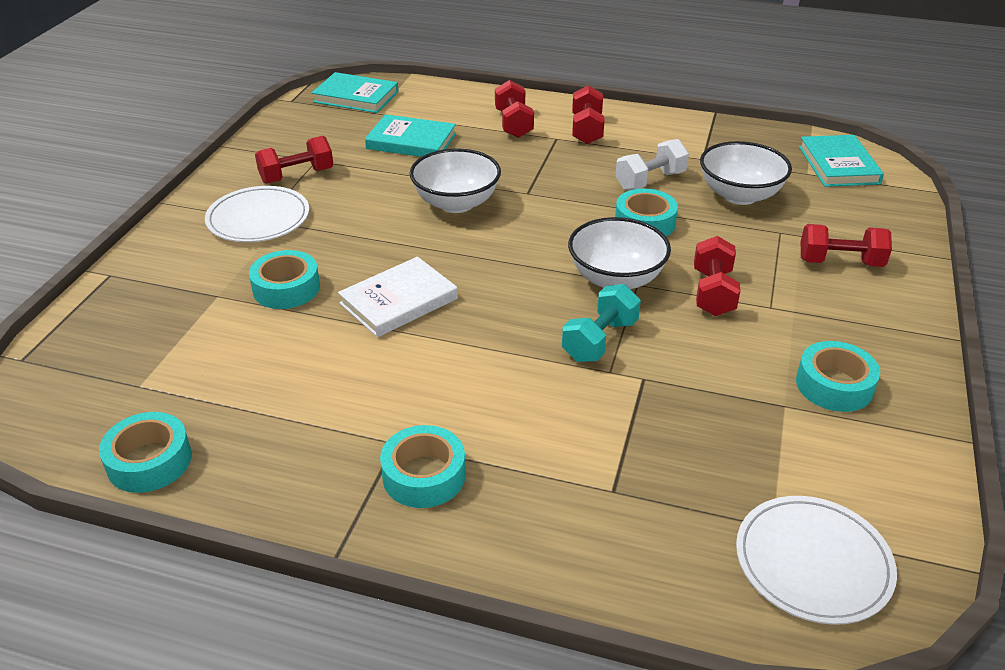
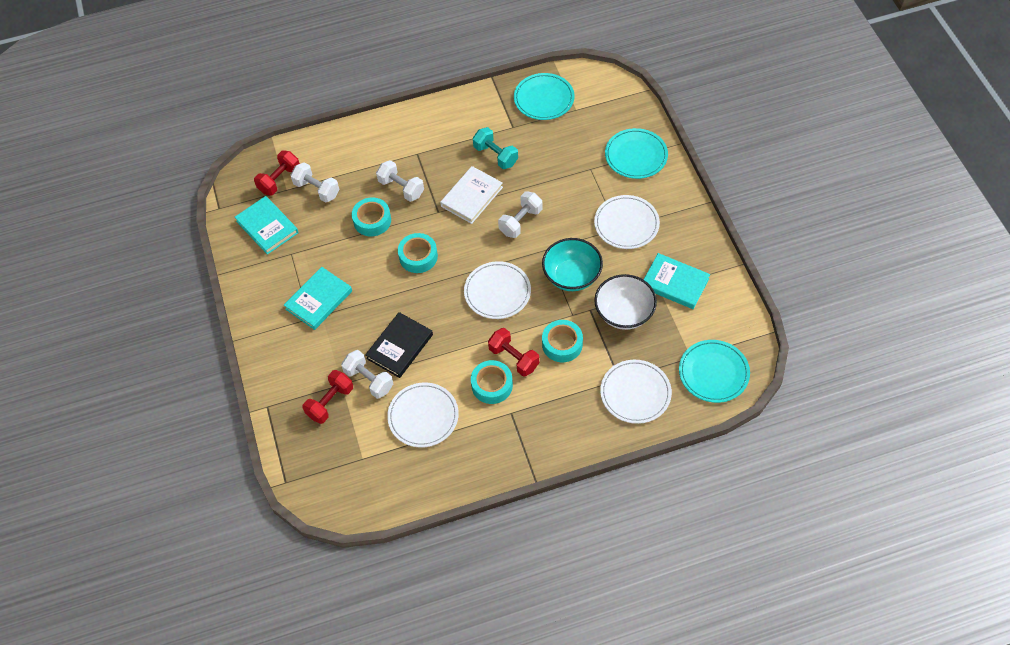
black book: 0 -> 1
red dumbbell: 5 -> 3
turquoise bowl: 0 -> 1
turquoise plate: 0 -> 3
turquoise tape: 5 -> 4
white bowl: 3 -> 1
white dumbbell: 1 -> 4
white plate: 2 -> 4

